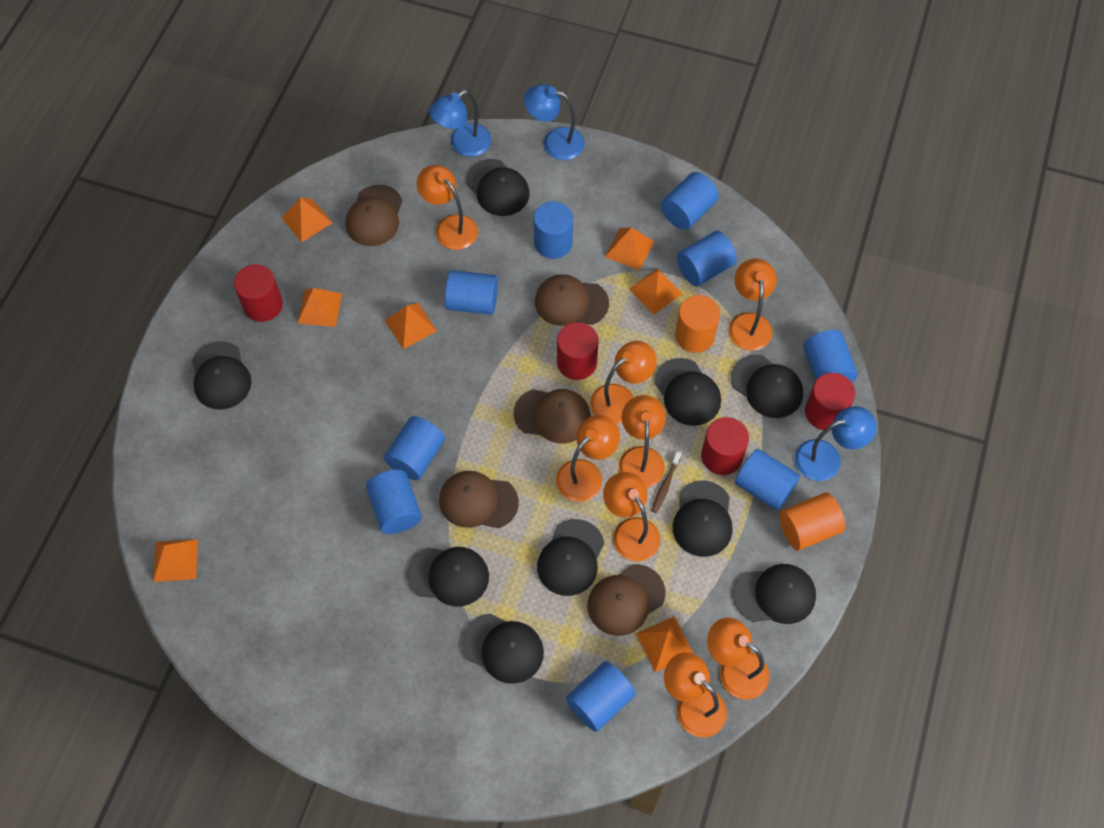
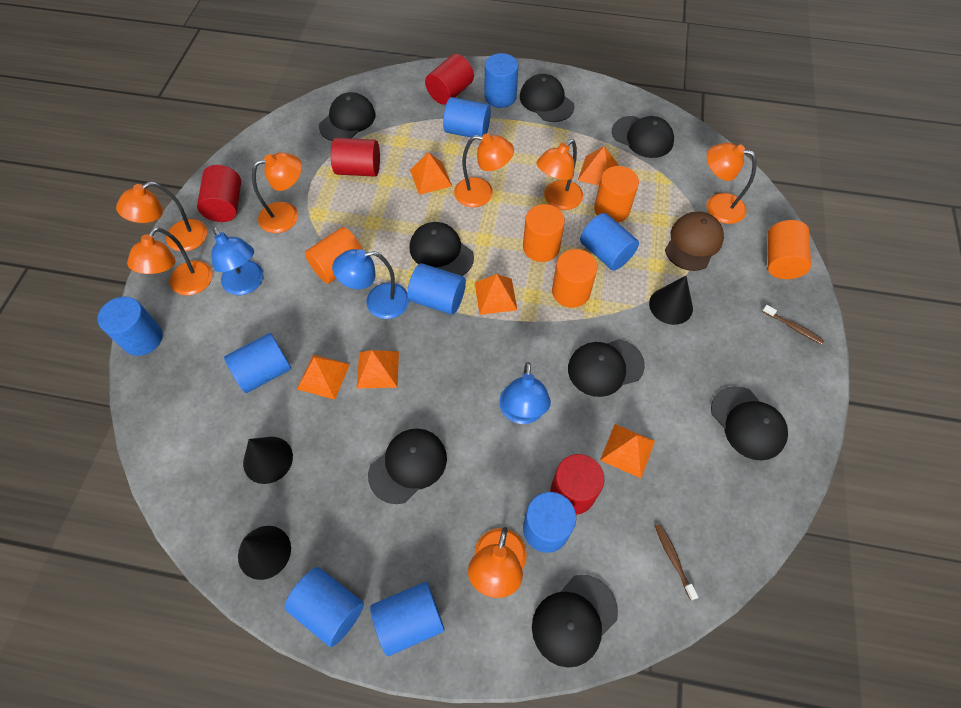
black cap: 9 -> 8
black cone: 0 -> 3
brown cap: 5 -> 1
brown toothbrush: 1 -> 2
orange cylinder: 2 -> 5
orange lamp: 8 -> 7
orange pyramid: 7 -> 6

